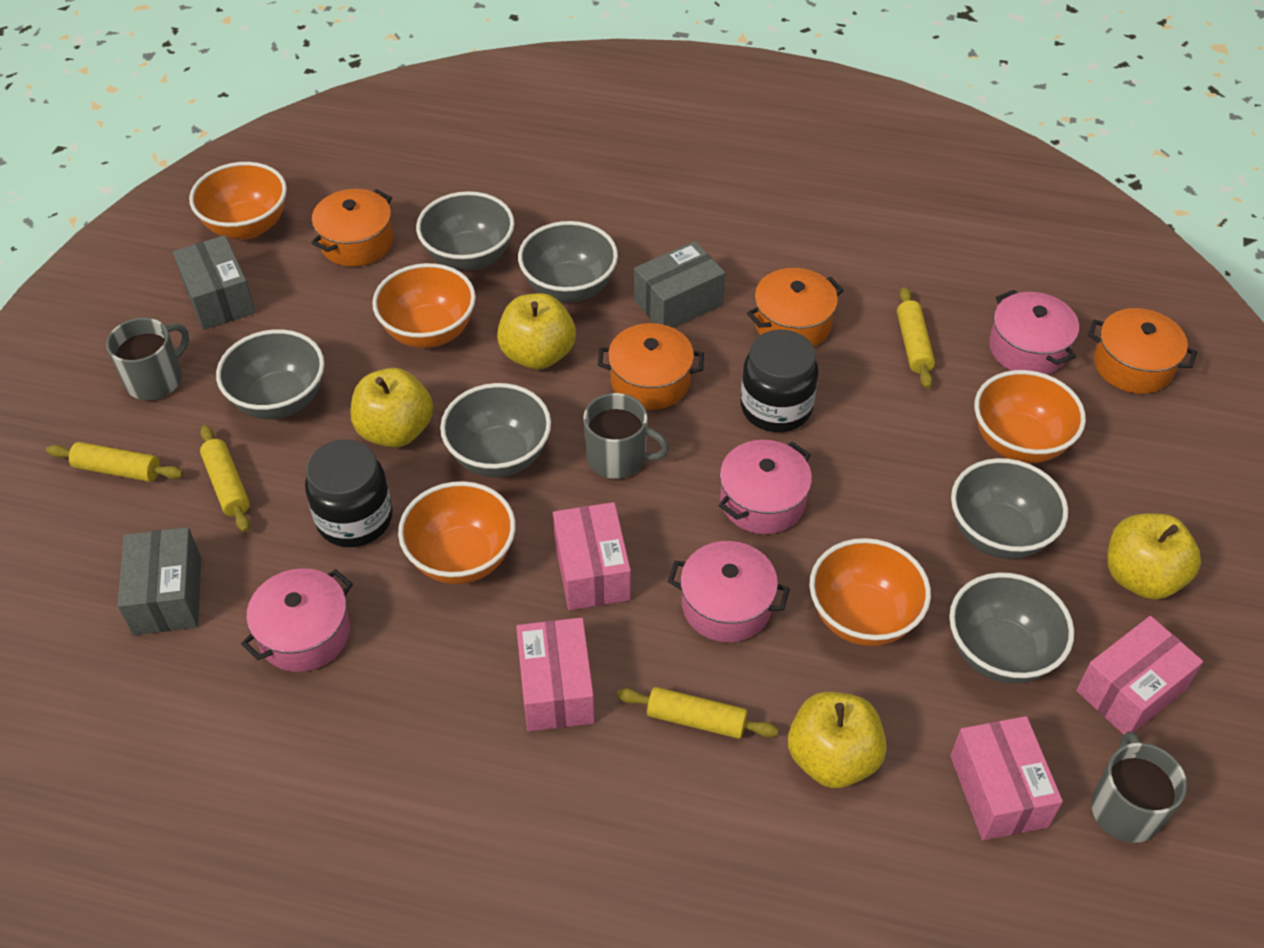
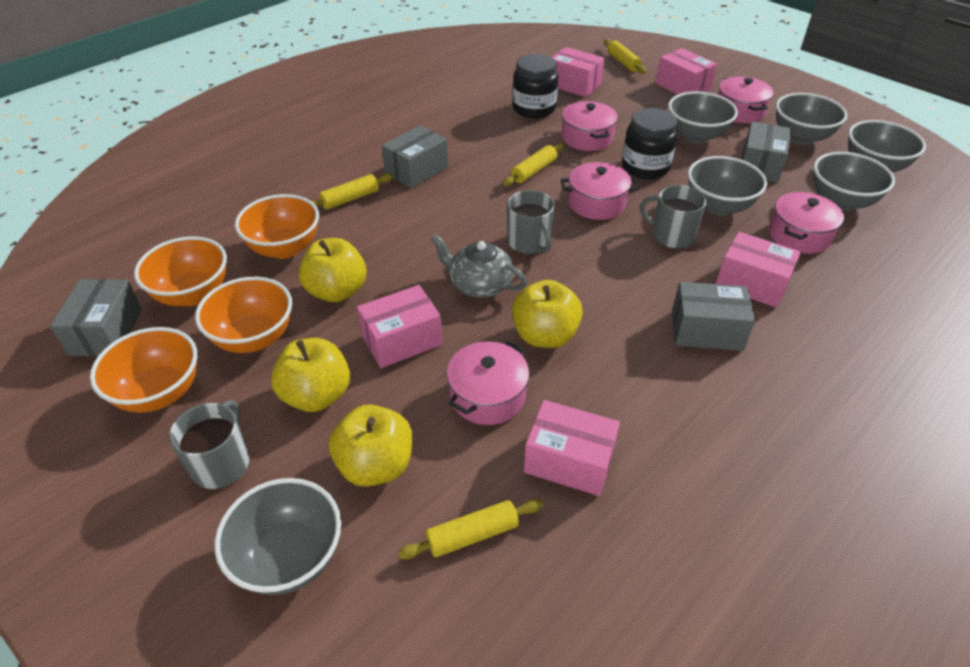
grey box: 3 -> 4
grey teapot: 0 -> 1
orange bowl: 5 -> 4
orange pot: 4 -> 0
pink box: 4 -> 5
pink pot: 4 -> 5

